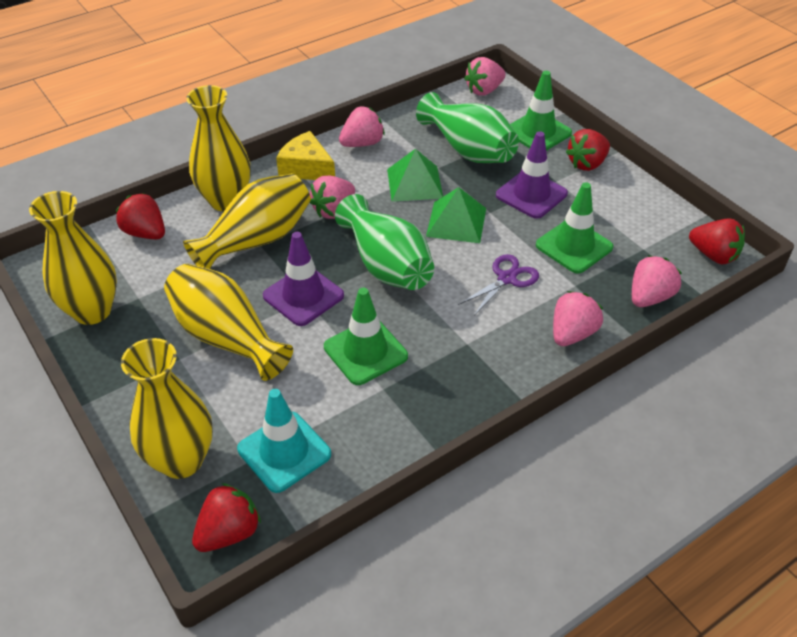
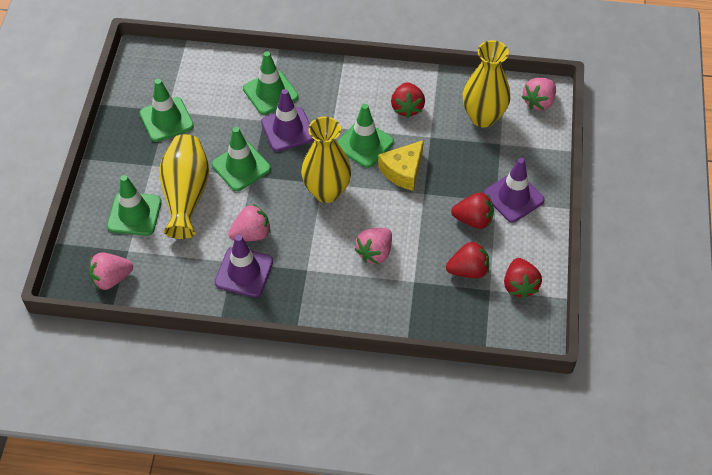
green pyramid: 2 -> 0
green traffic cone: 3 -> 5
green vase: 2 -> 0
pink strawberry: 5 -> 4
purple scissors: 1 -> 0
purple traffic cone: 2 -> 3
turquoise traffic cone: 1 -> 0
yellow vase: 5 -> 3

